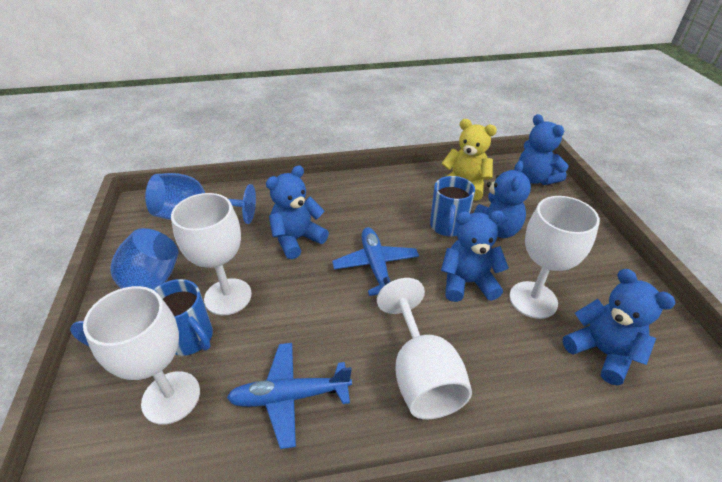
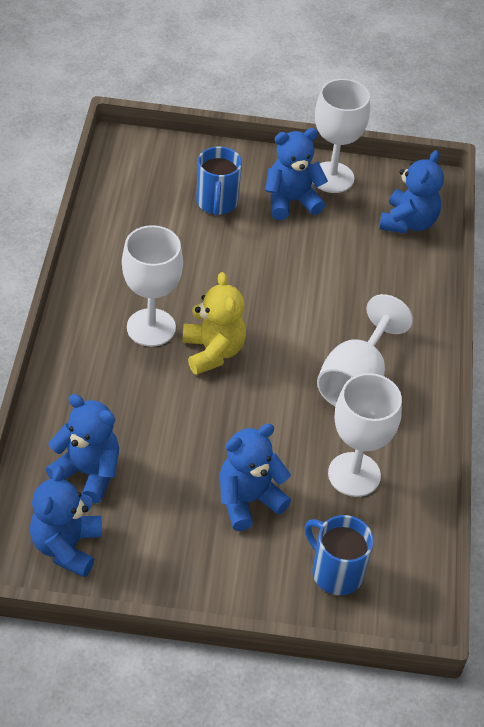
blue goblet: 2 -> 0
blue plane: 2 -> 0

